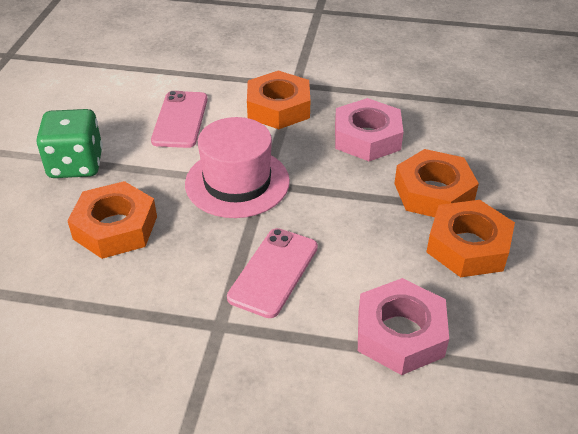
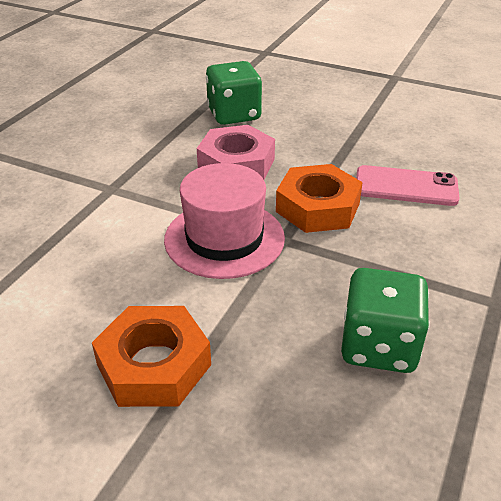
green dice: 1 -> 2
orange nut: 4 -> 2
pink nut: 2 -> 1
pink phone: 2 -> 1

